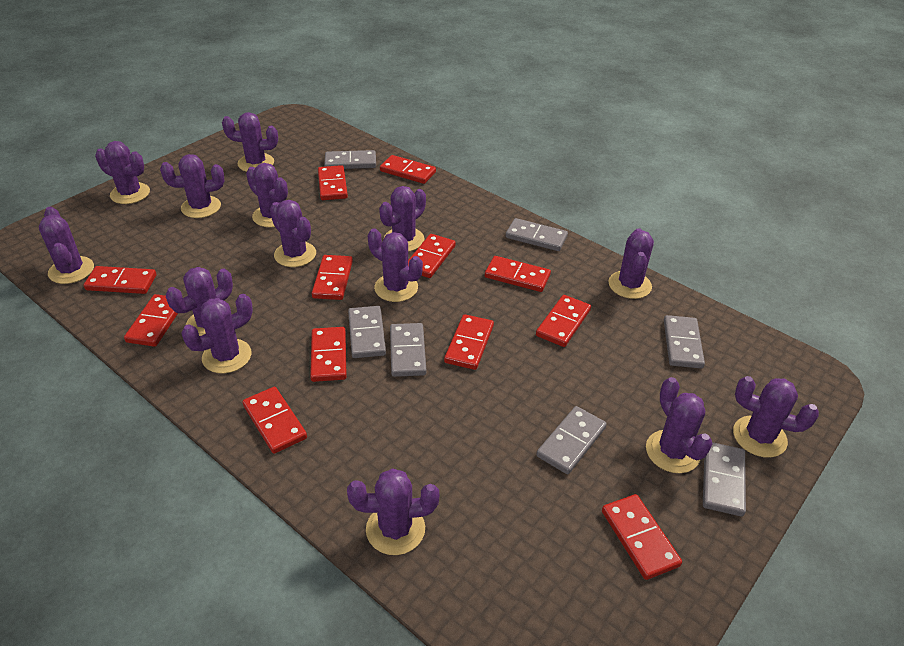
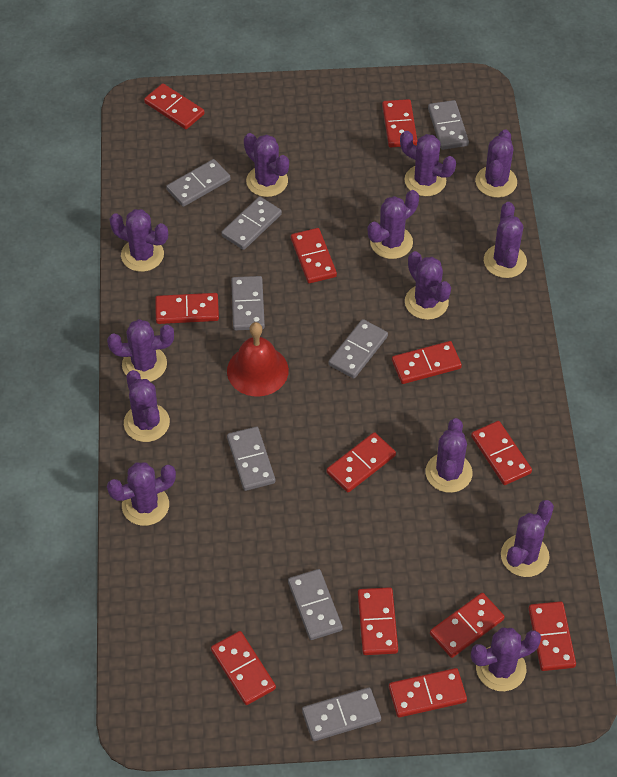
grey domino: 7 -> 8
purple cactus: 14 -> 13
red bell: 0 -> 1

